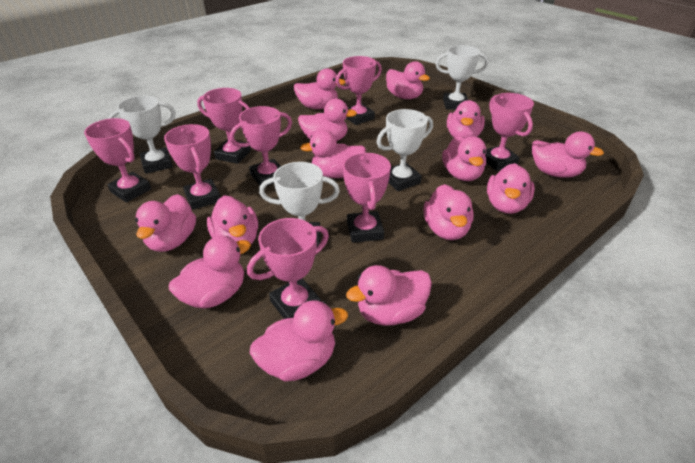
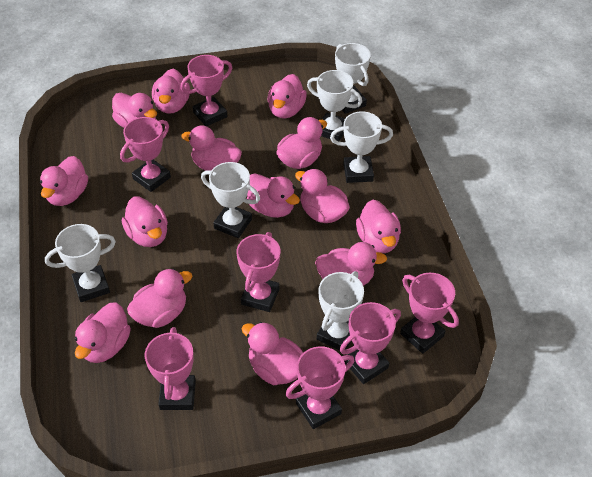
pink trophy: 8 -> 7
white trophy: 4 -> 6

